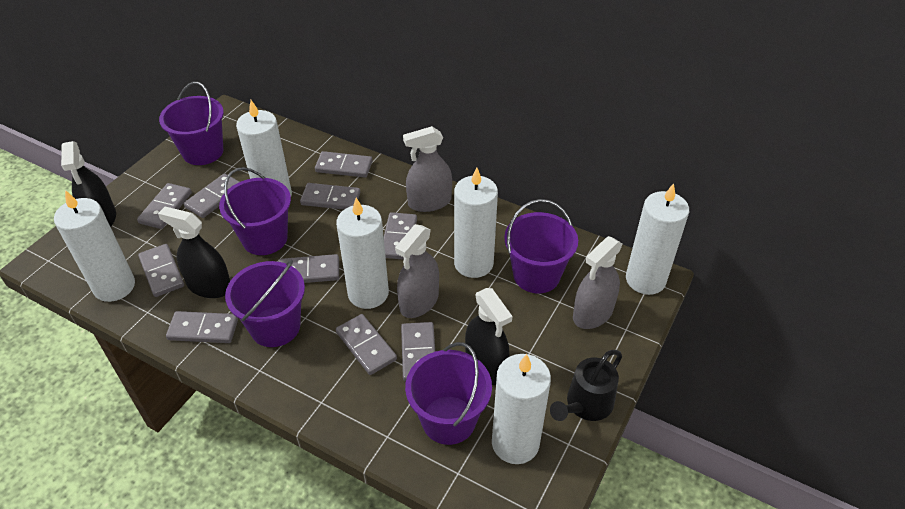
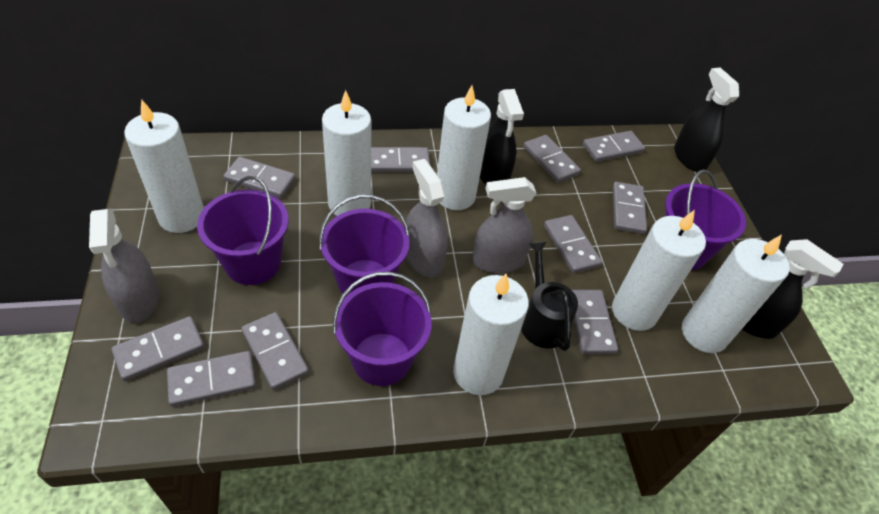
purple bucket: 5 -> 4

